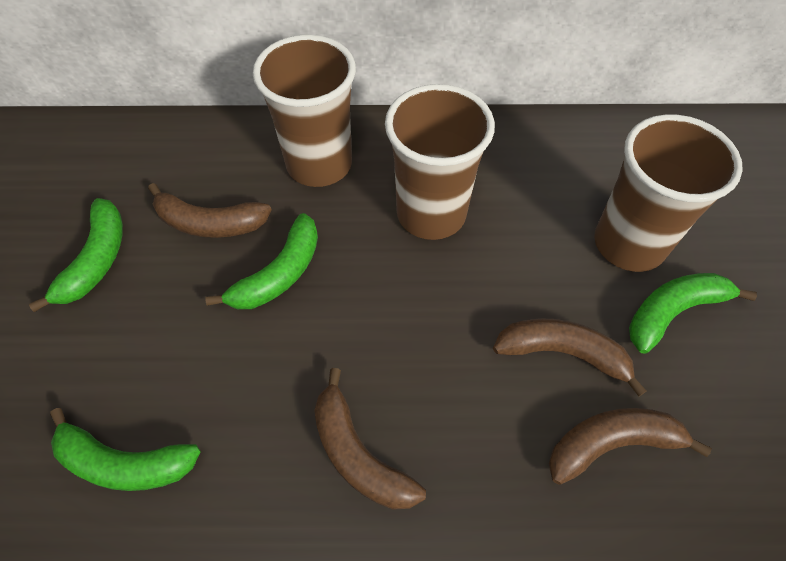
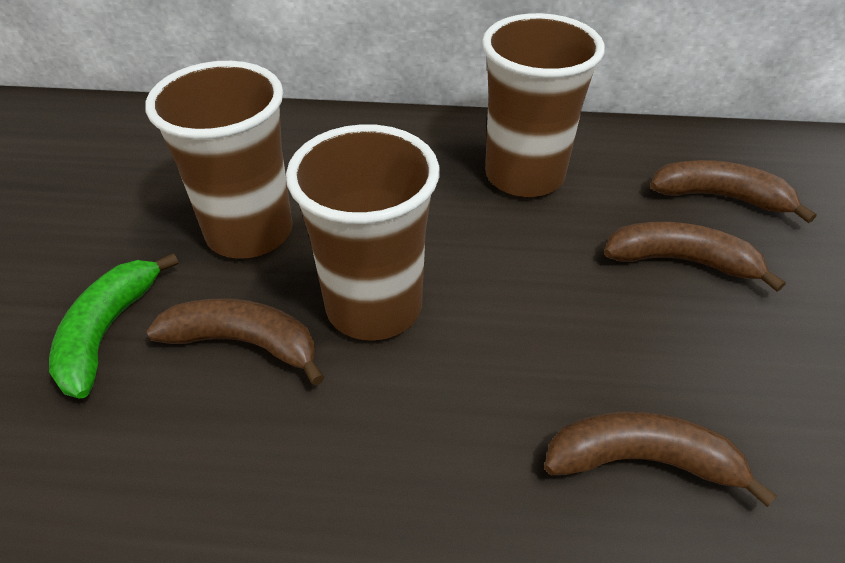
green banana: 4 -> 1

